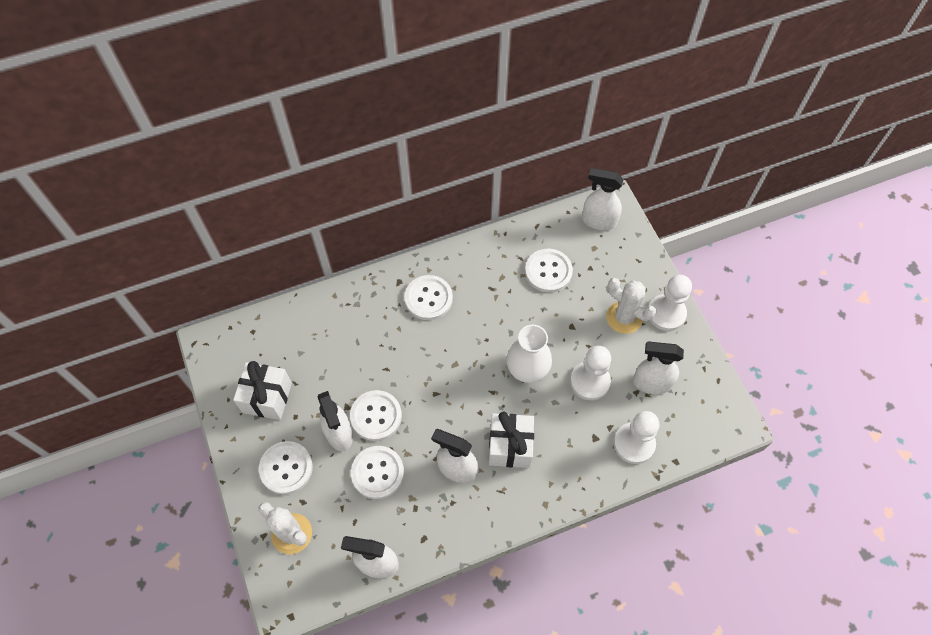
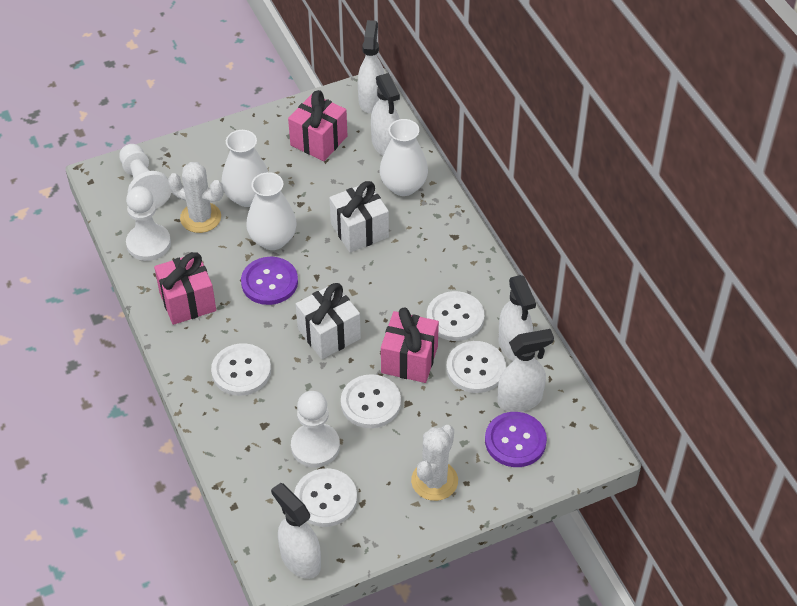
pink gift: 0 -> 3
purple button: 0 -> 2
white vase: 1 -> 3

